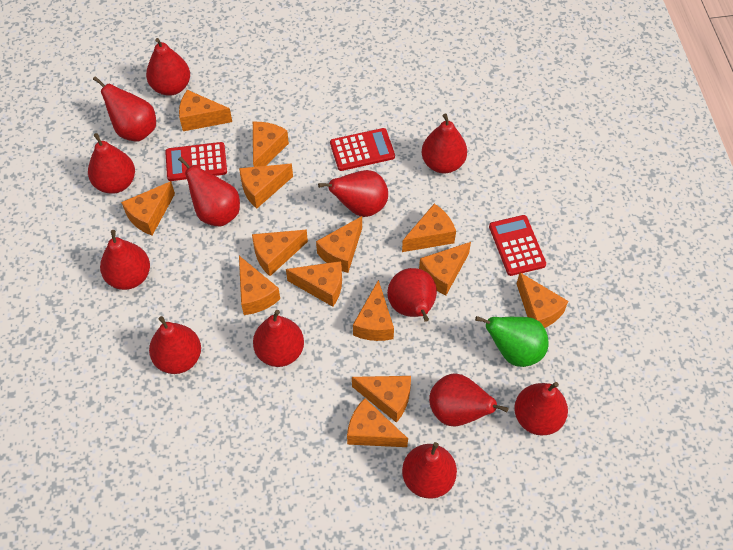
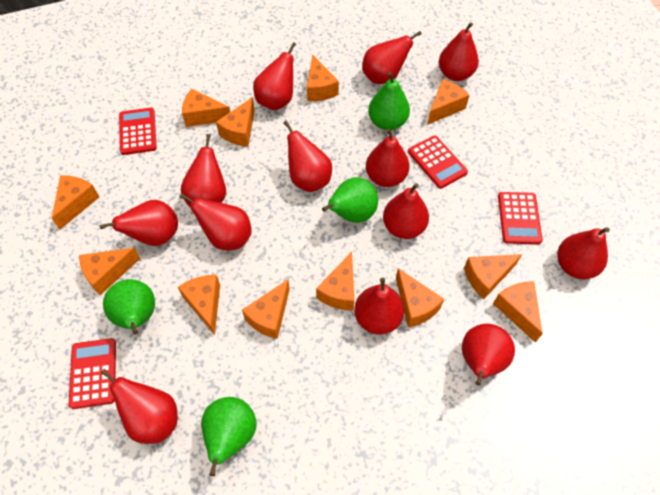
green pear: 1 -> 4
orange cheese: 14 -> 12
red calculator: 3 -> 4

